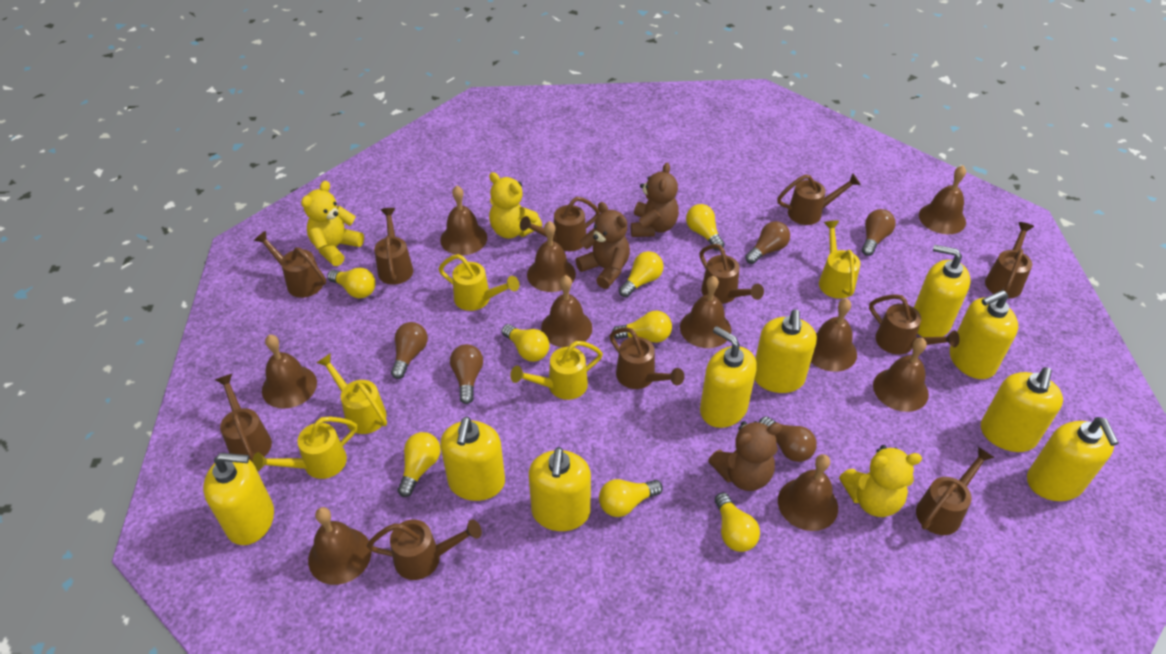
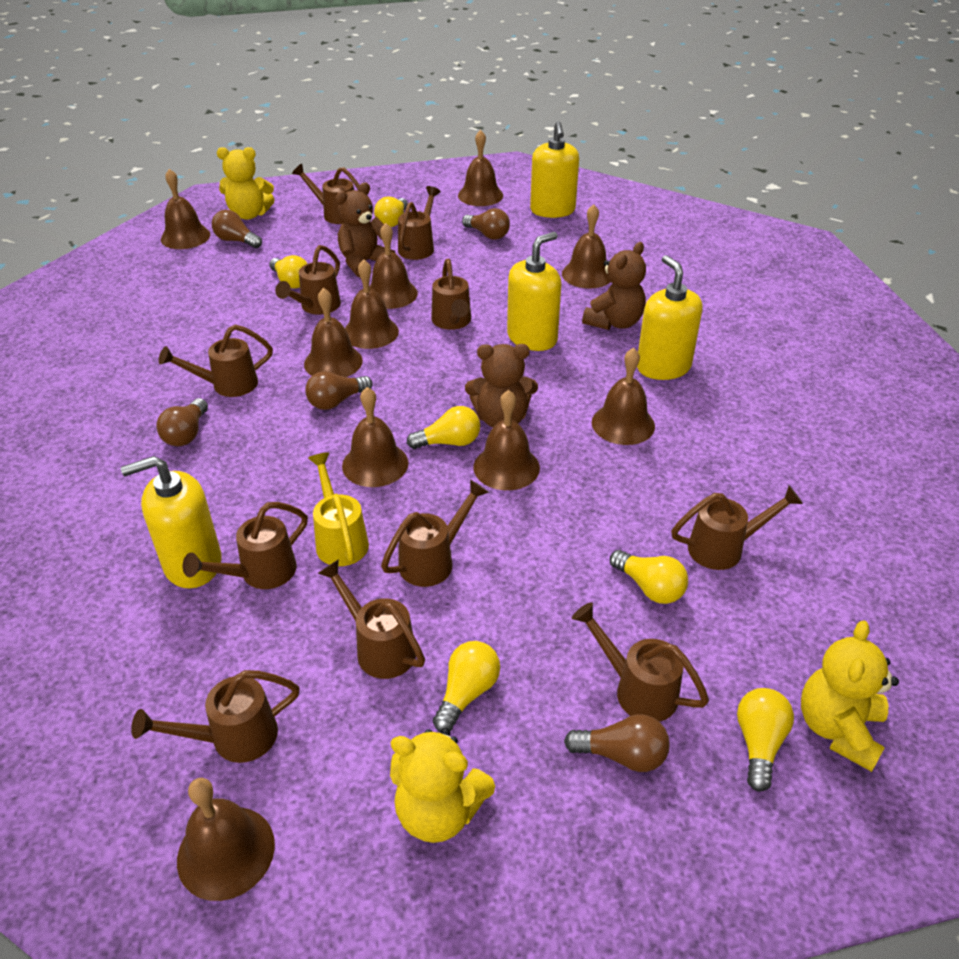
yellow light bulb: 8 -> 6
yellow soap dispenser: 9 -> 4
yellow watering can: 5 -> 1

